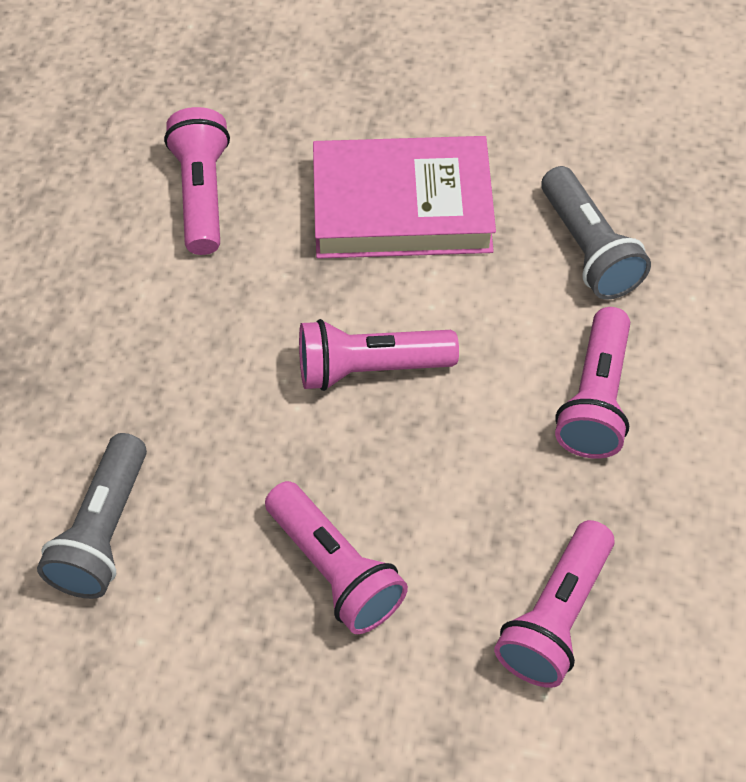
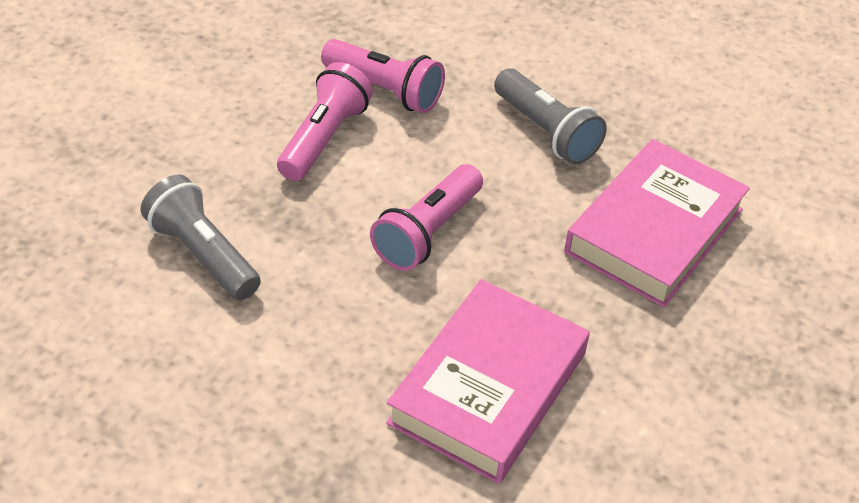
pink book: 1 -> 2
pink flashlight: 5 -> 3

